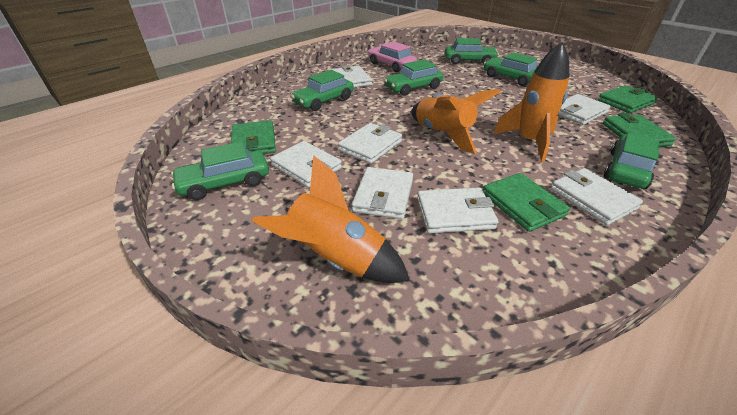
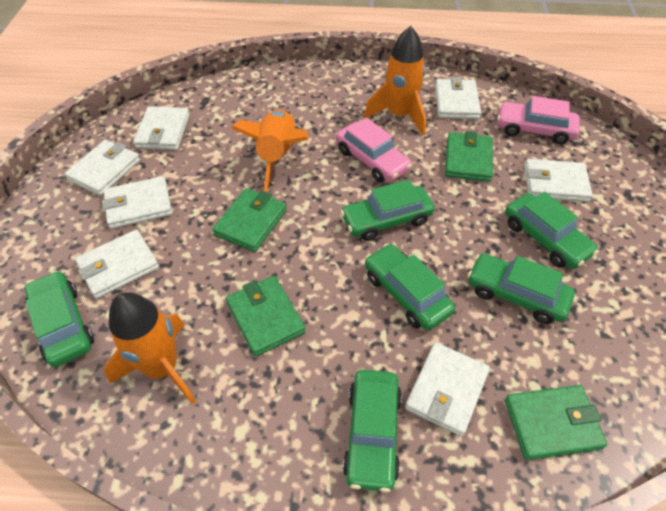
pink car: 1 -> 2

